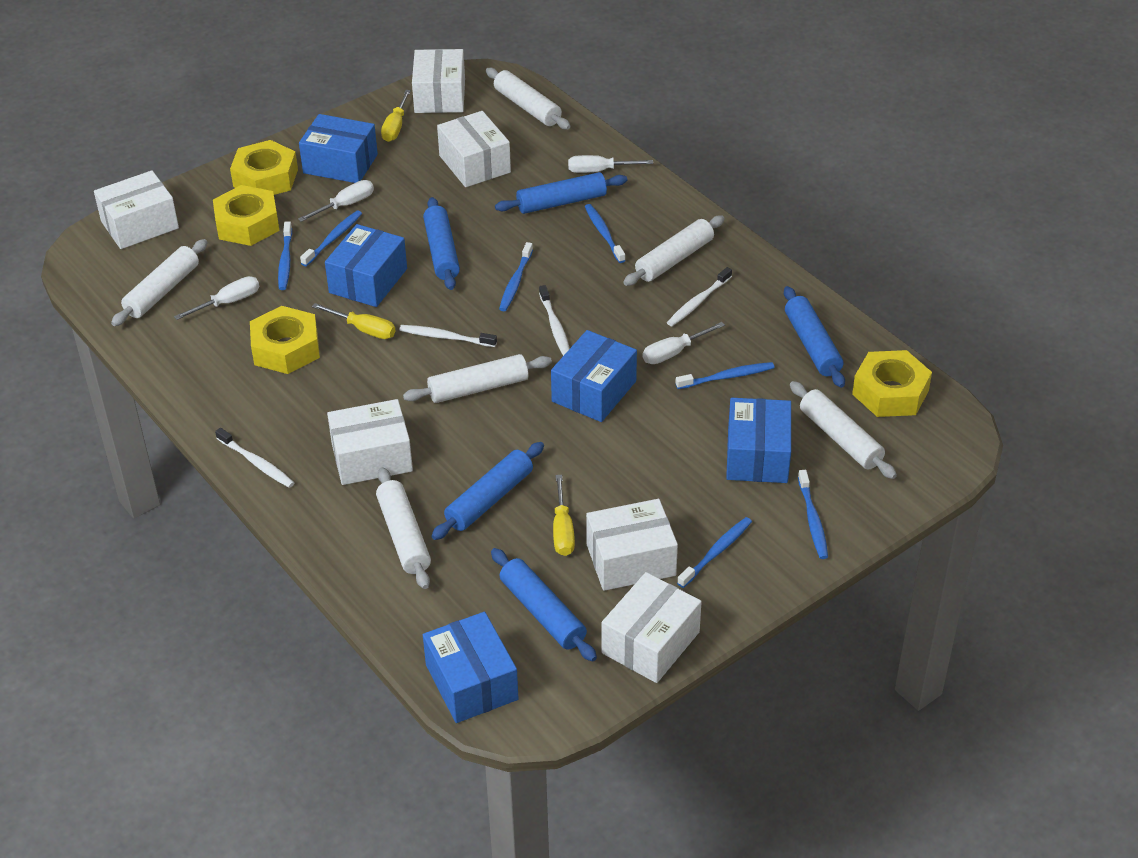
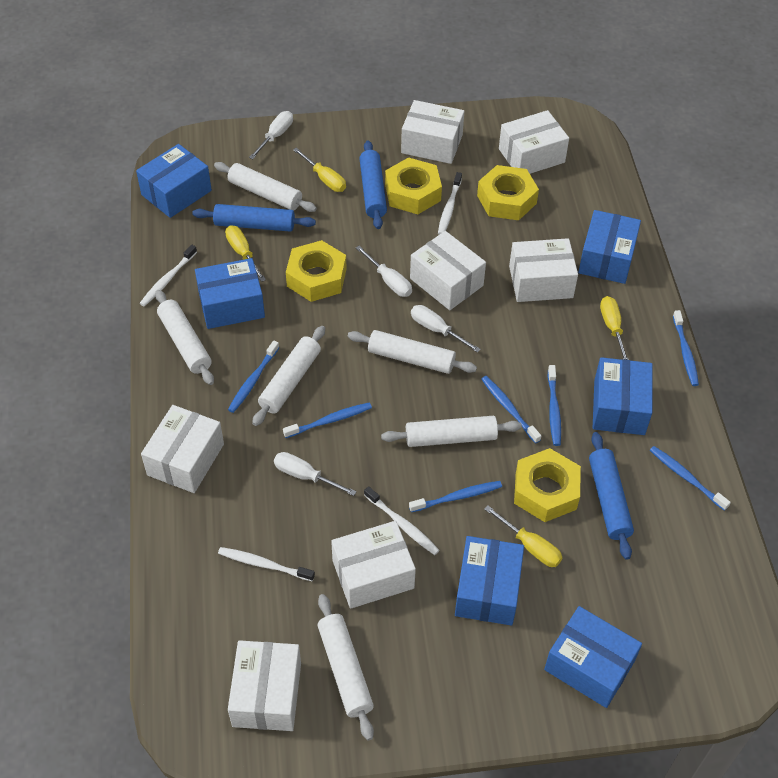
blue box: 5 -> 6
blue rolling pin: 5 -> 3
white box: 6 -> 7
yellow screwdriver: 3 -> 4

